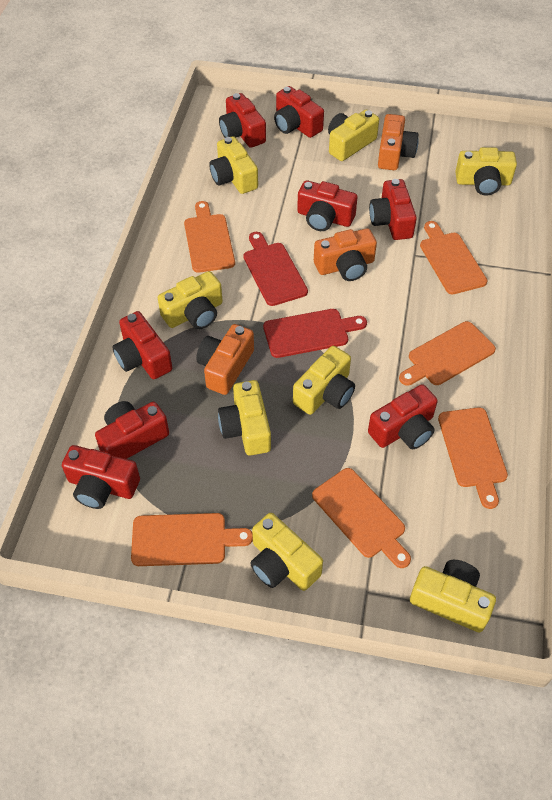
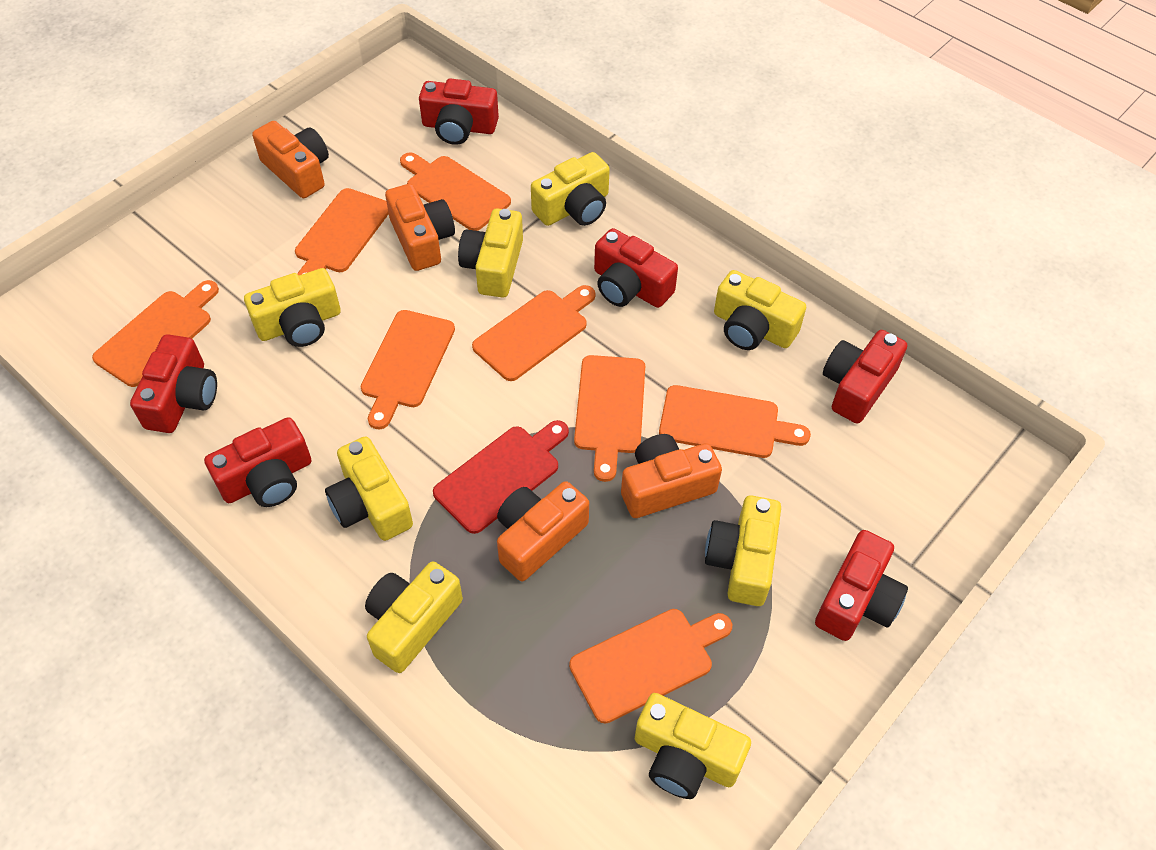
orange camera: 3 -> 4
orange cutting board: 6 -> 8
red camera: 8 -> 6
red cutting board: 2 -> 1

